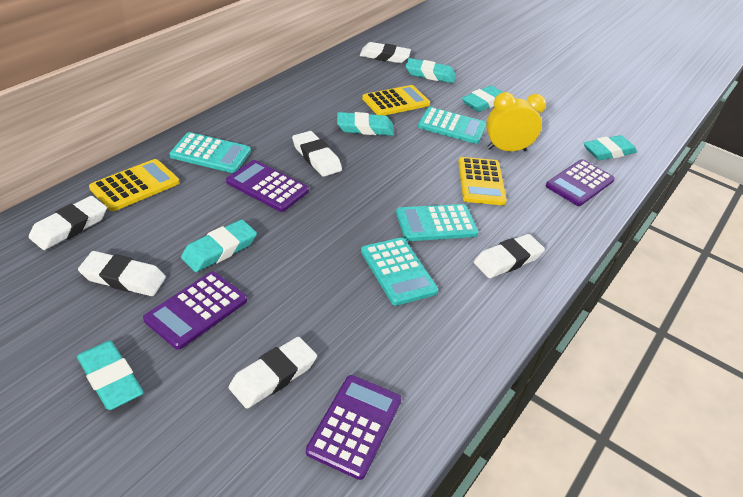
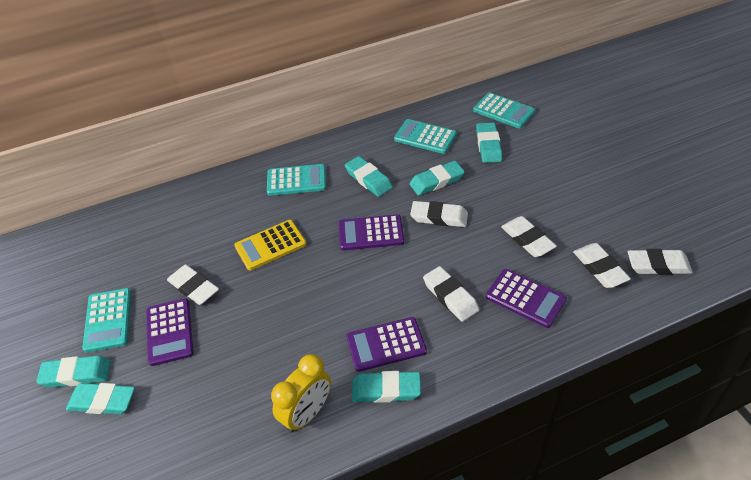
yellow calculator: 3 -> 1

